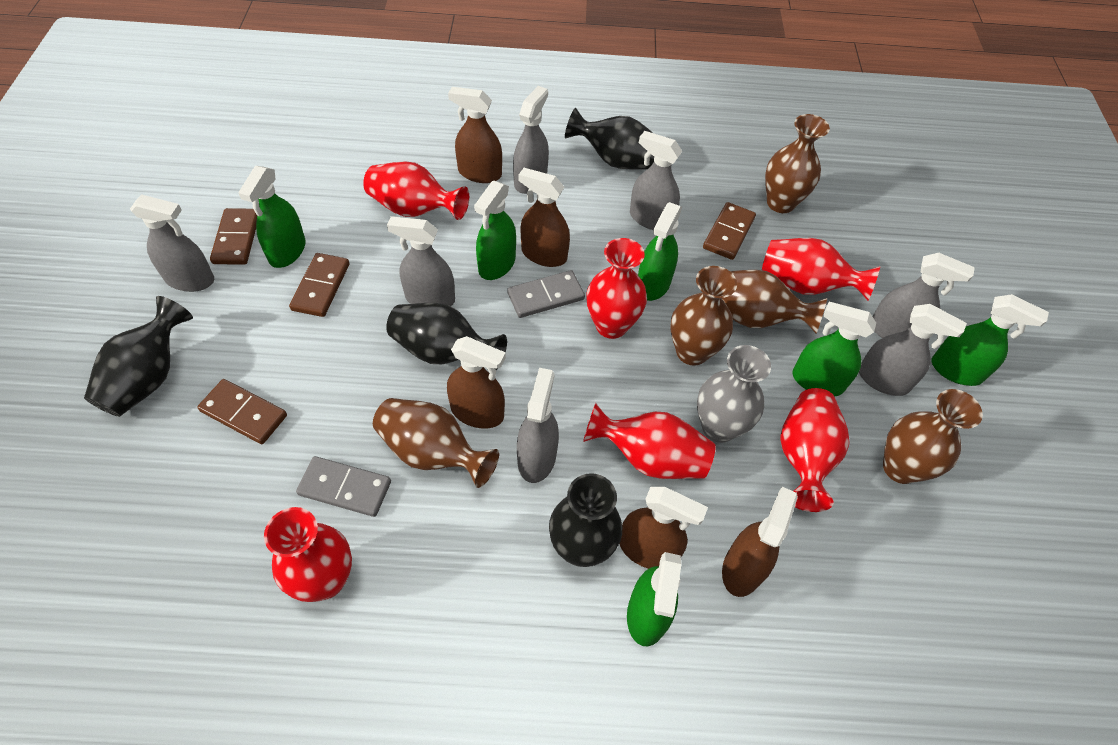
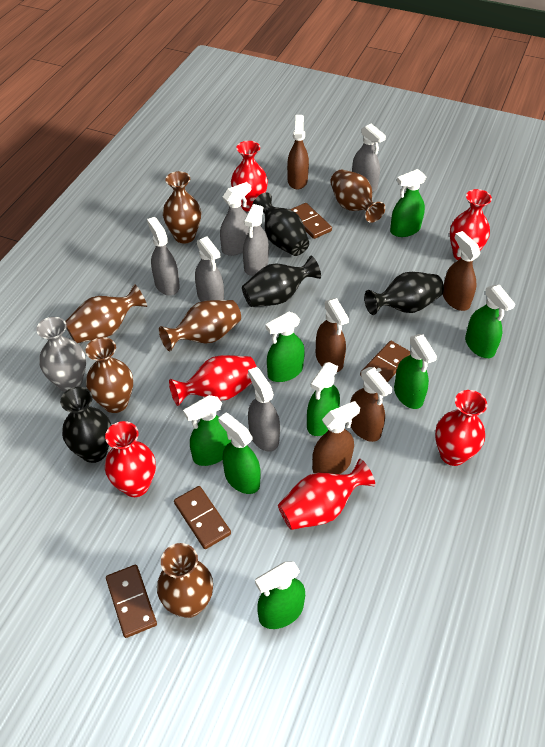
brown vase: 5 -> 6
green spray bottle: 6 -> 8
grey domino: 2 -> 0
grey spray bottle: 7 -> 6

